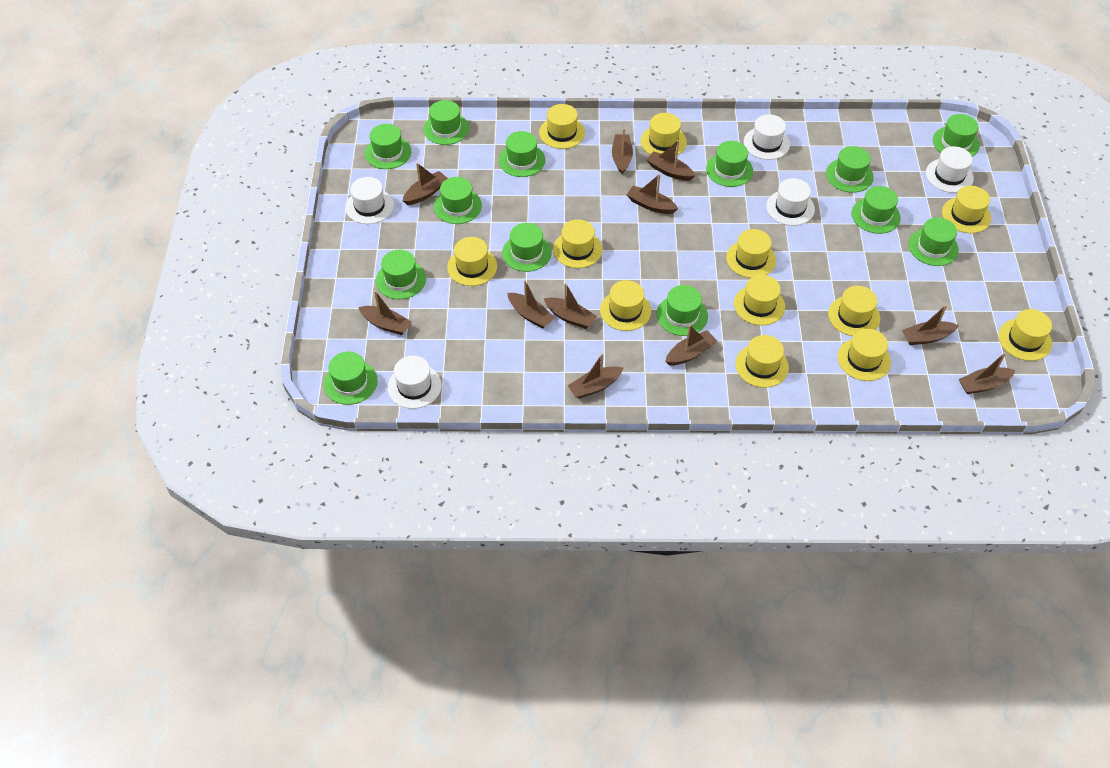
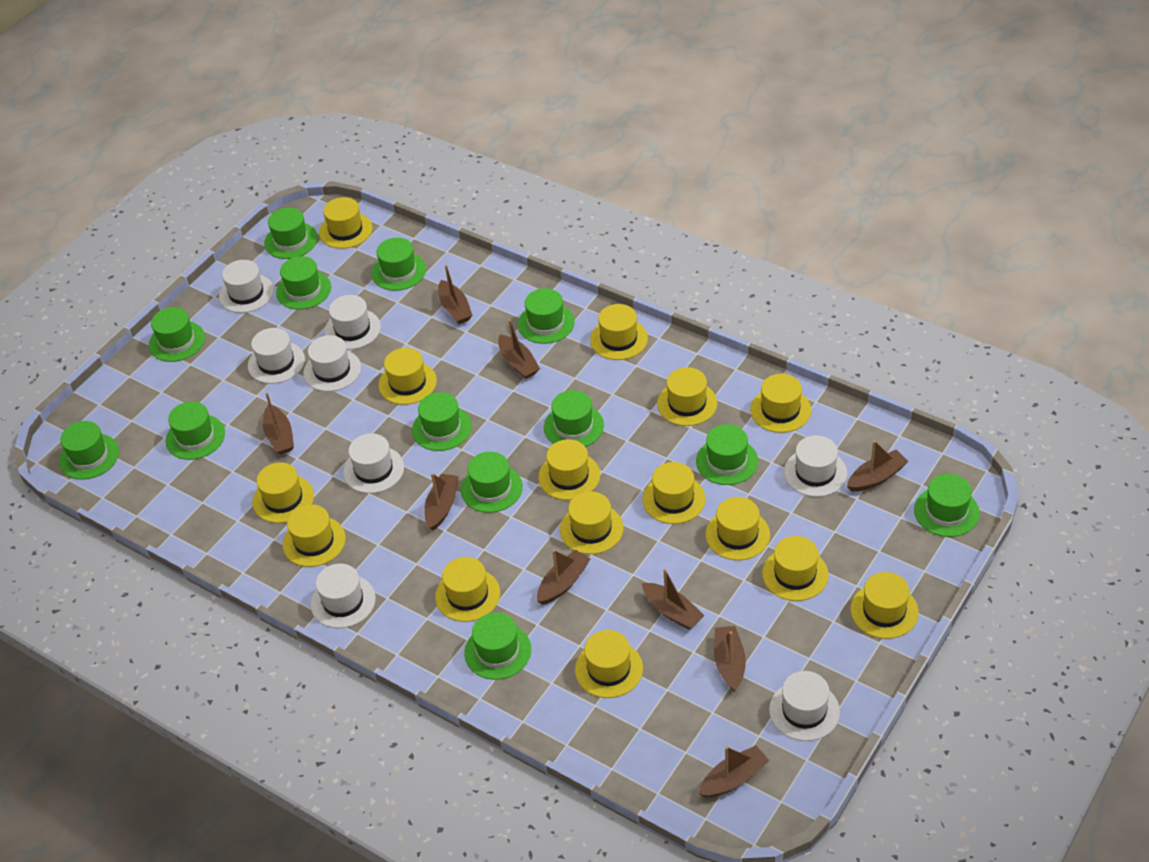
brown boat: 11 -> 9
white hat: 5 -> 8
yellow hat: 12 -> 15

